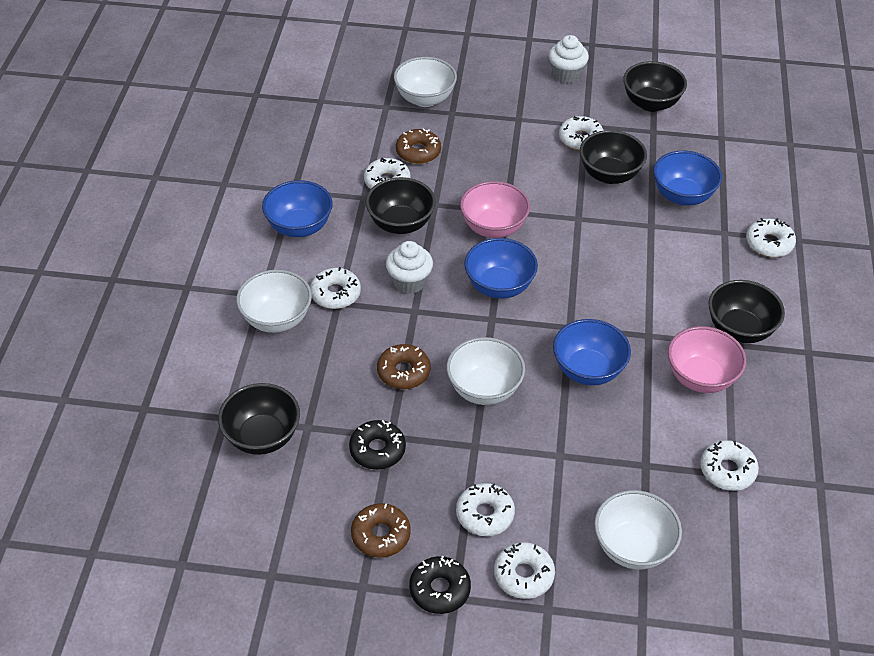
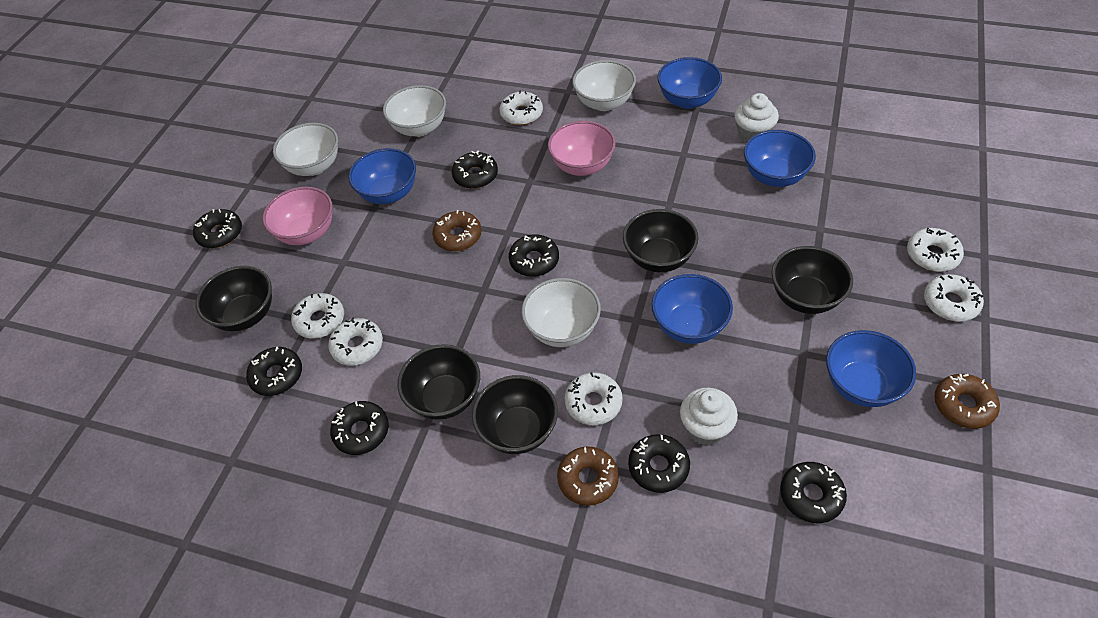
black donut: 2 -> 7
blue bowl: 4 -> 5
white donut: 7 -> 6

